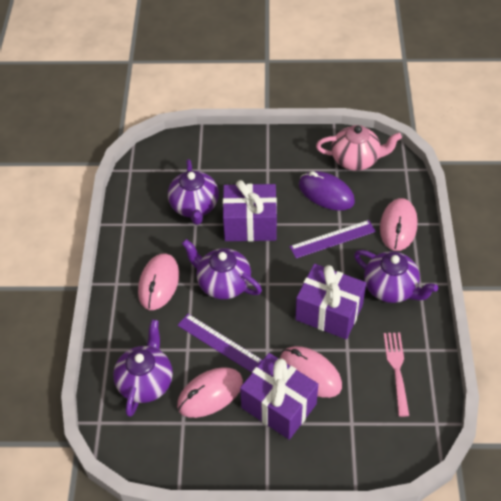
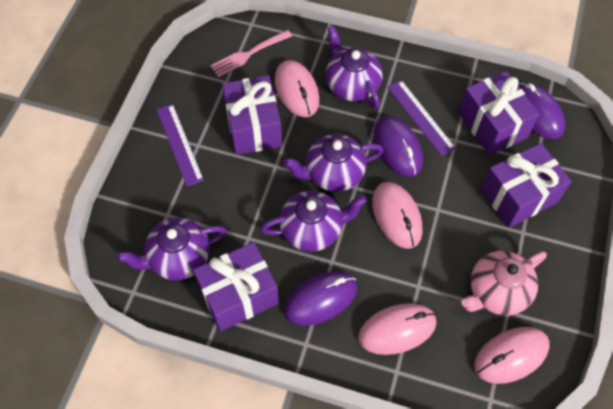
purple gift: 3 -> 4
purple mouse: 1 -> 3

